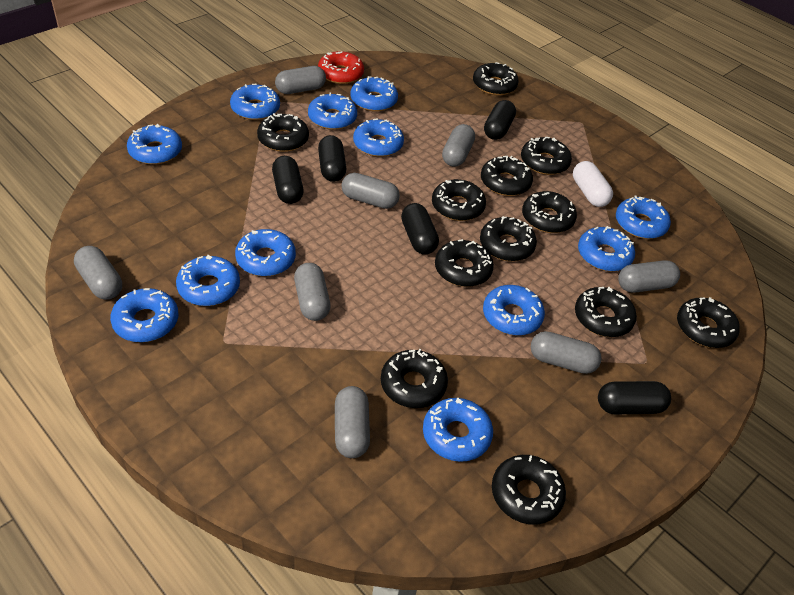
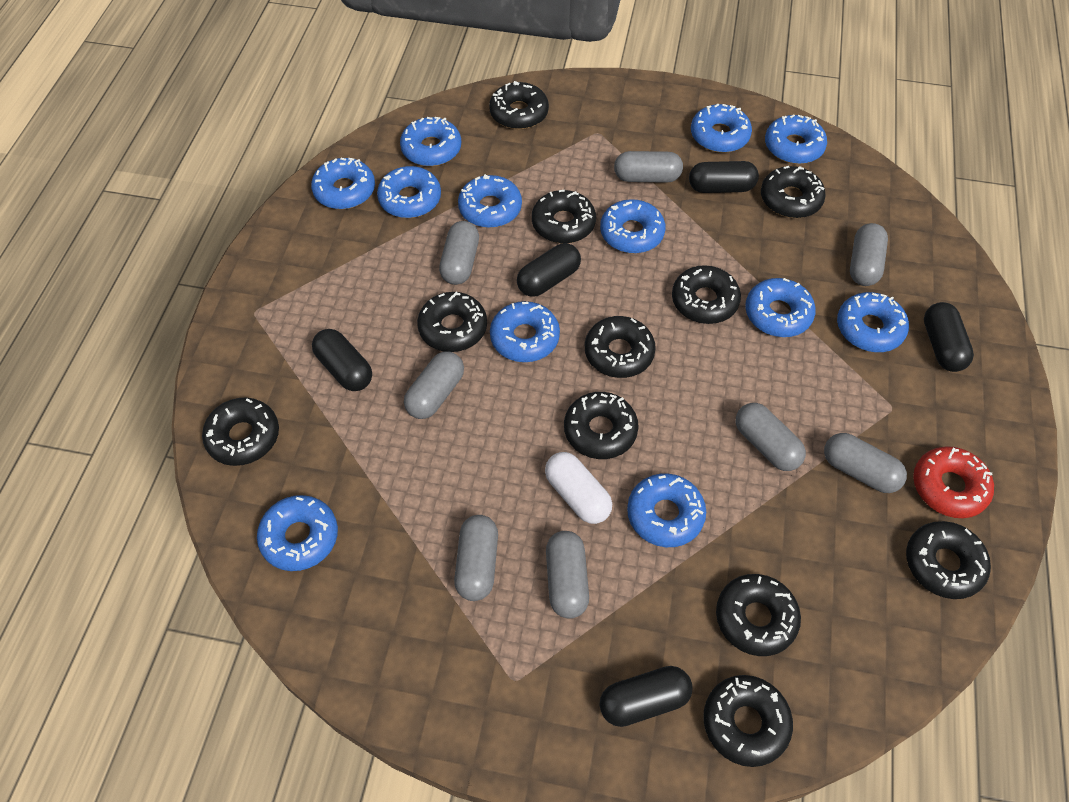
black donut: 12 -> 11

